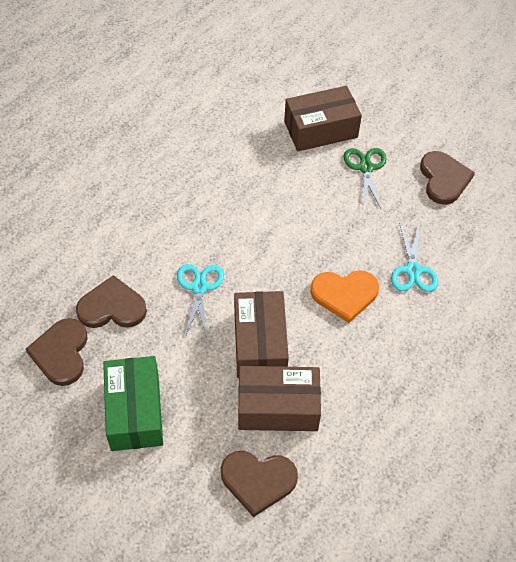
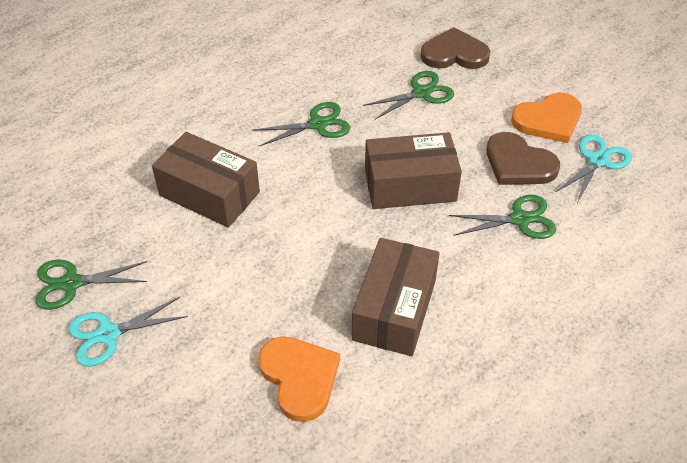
brown heart: 4 -> 2
green box: 1 -> 0
green scissors: 1 -> 4
orange heart: 1 -> 2

